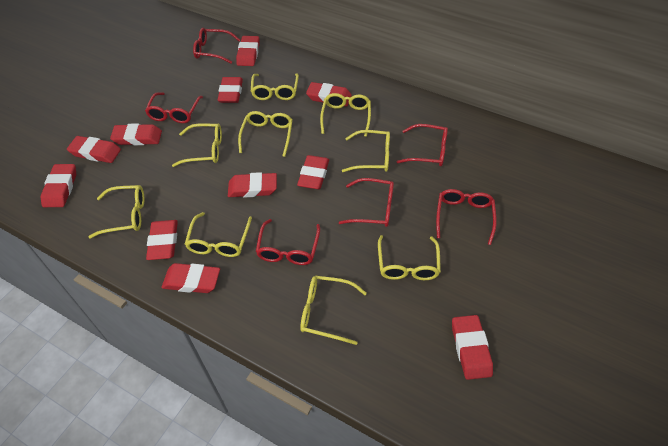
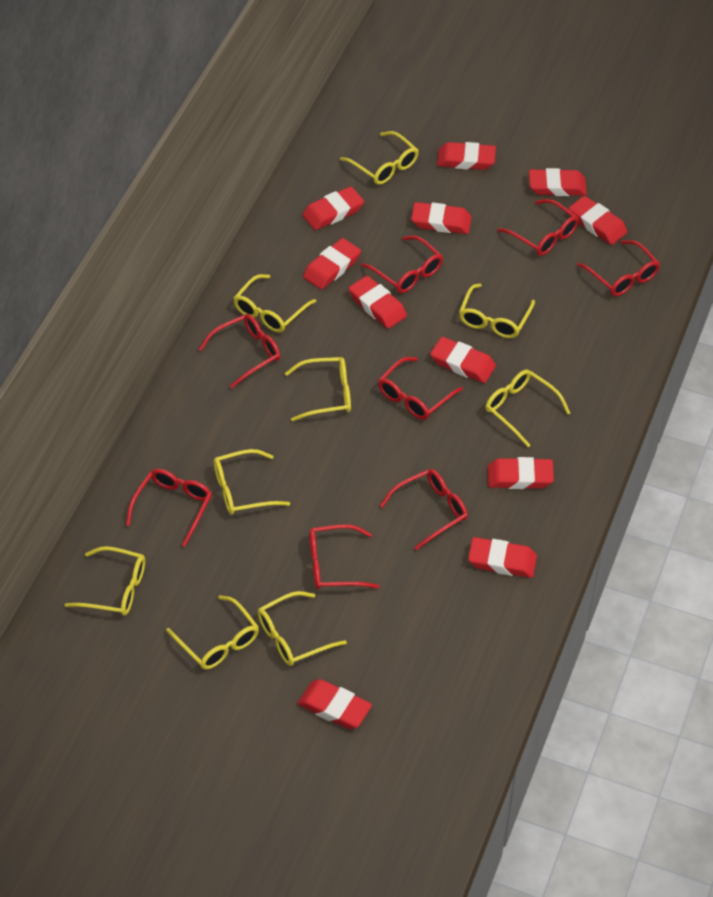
red glasses: 6 -> 8

